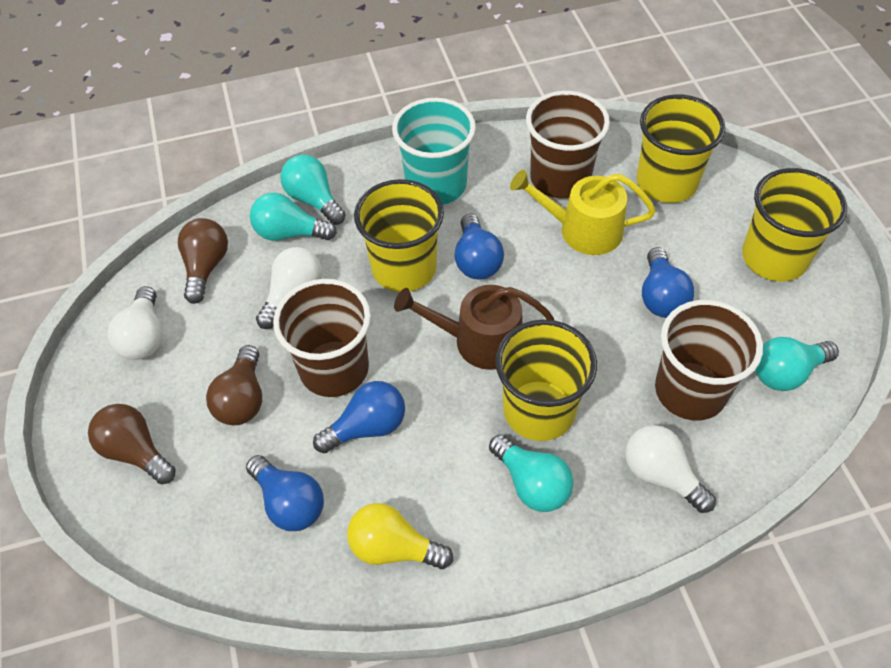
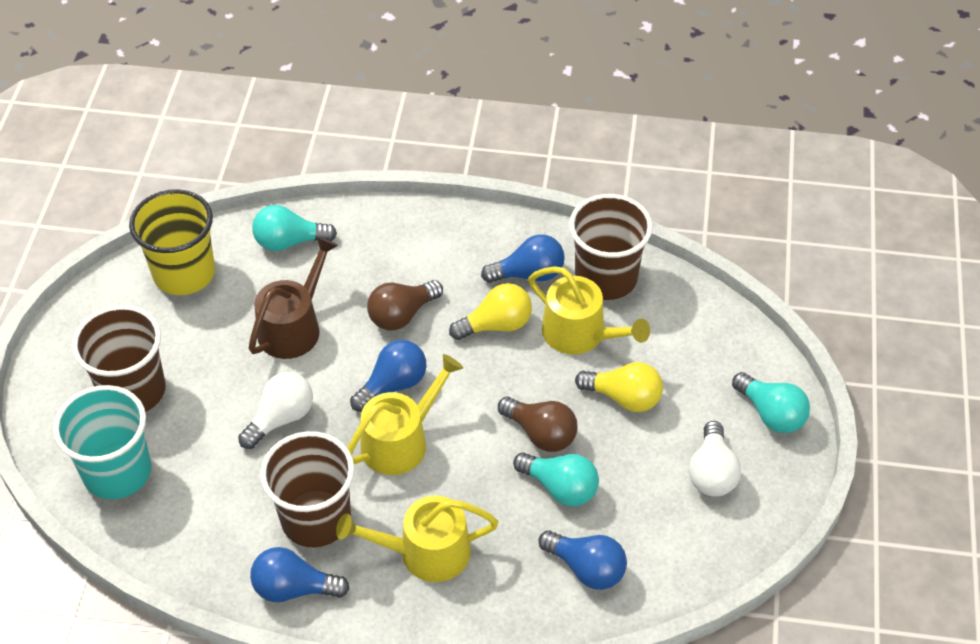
brown light bulb: 3 -> 2
turquoise light bulb: 4 -> 3
white light bulb: 3 -> 2
yellow cup: 4 -> 1
yellow light bulb: 1 -> 2
yellow watering can: 1 -> 3

